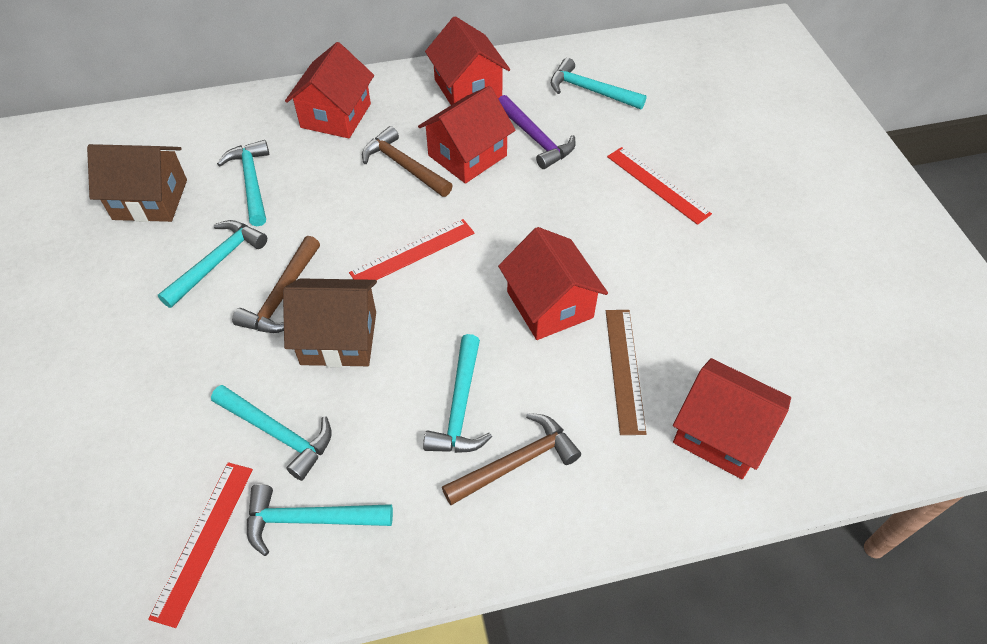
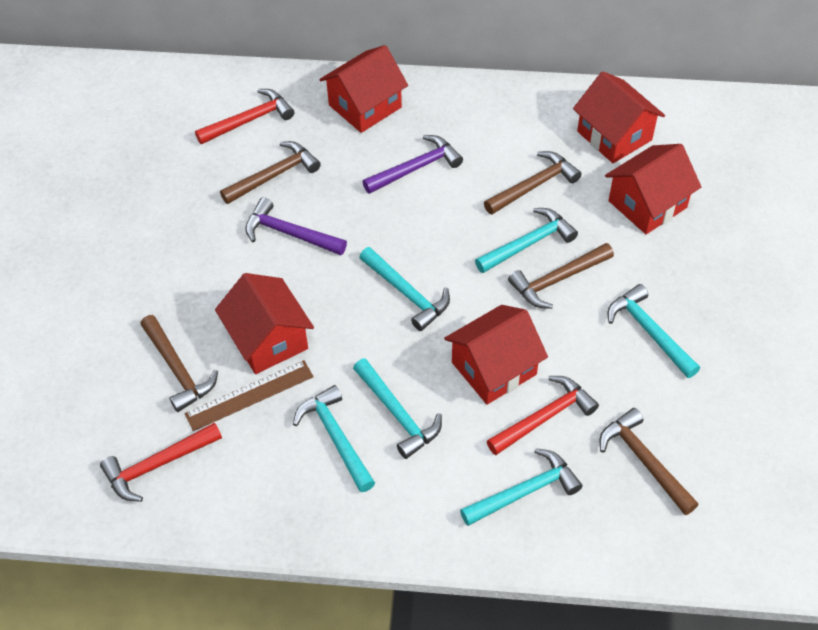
brown hammer: 3 -> 5
brown house: 2 -> 0
purple hammer: 1 -> 2
red hammer: 0 -> 3
red ruler: 3 -> 0

